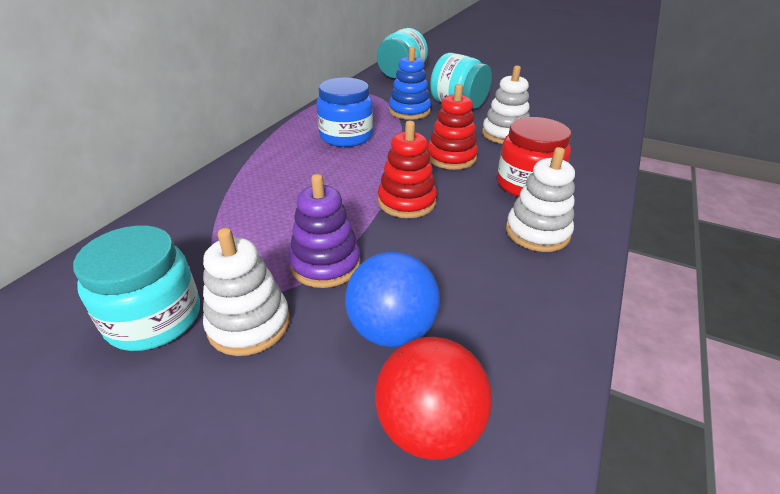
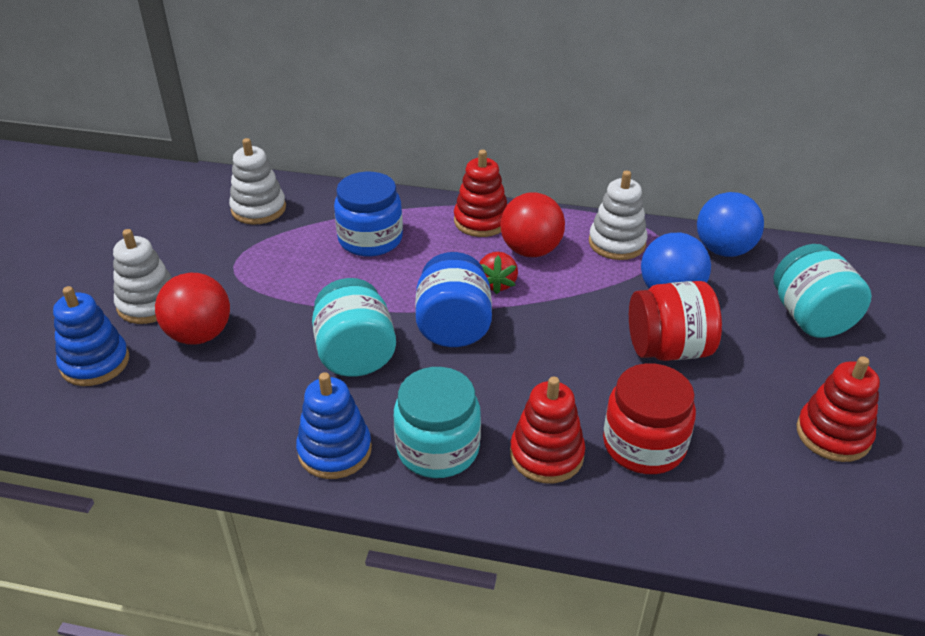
blue ball: 1 -> 2
blue jar: 1 -> 2
blue stacking toy: 1 -> 2
purple stacking toy: 1 -> 0
red ball: 1 -> 2
red jar: 1 -> 2
red stacking toy: 2 -> 3
red strawberry: 0 -> 1

